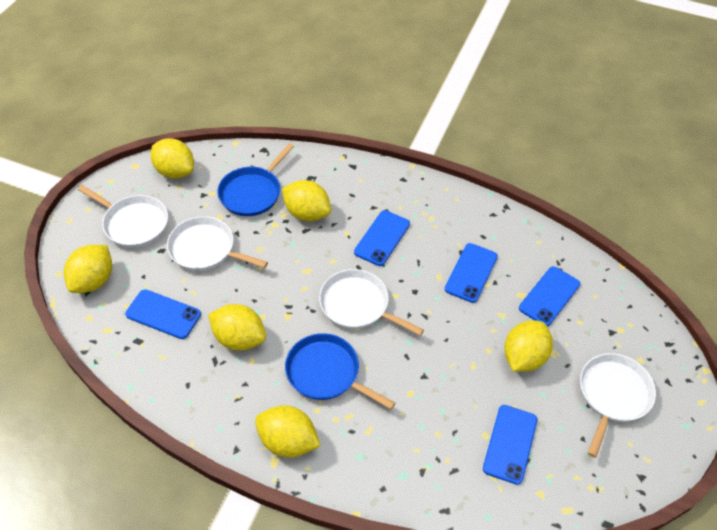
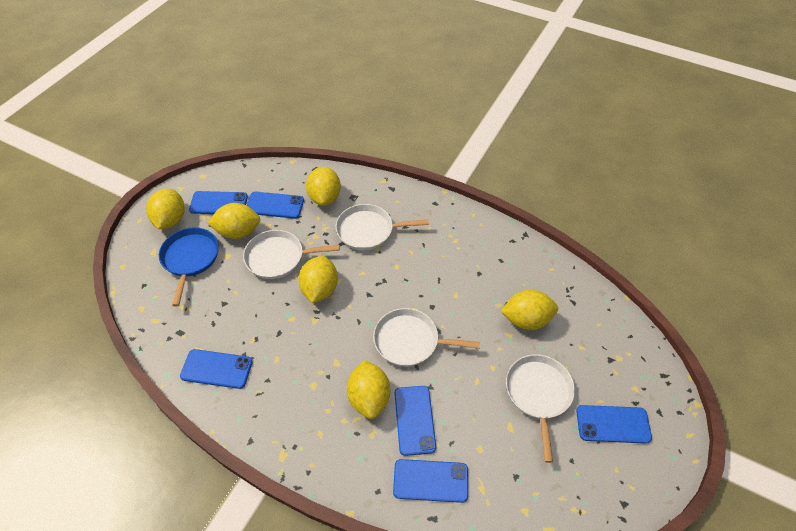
blue pan: 2 -> 1
blue phone: 5 -> 6

